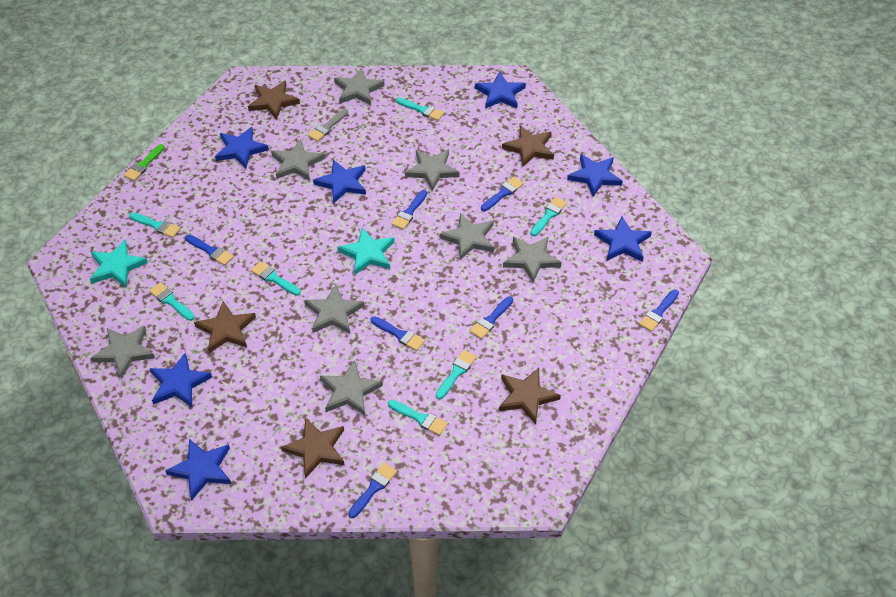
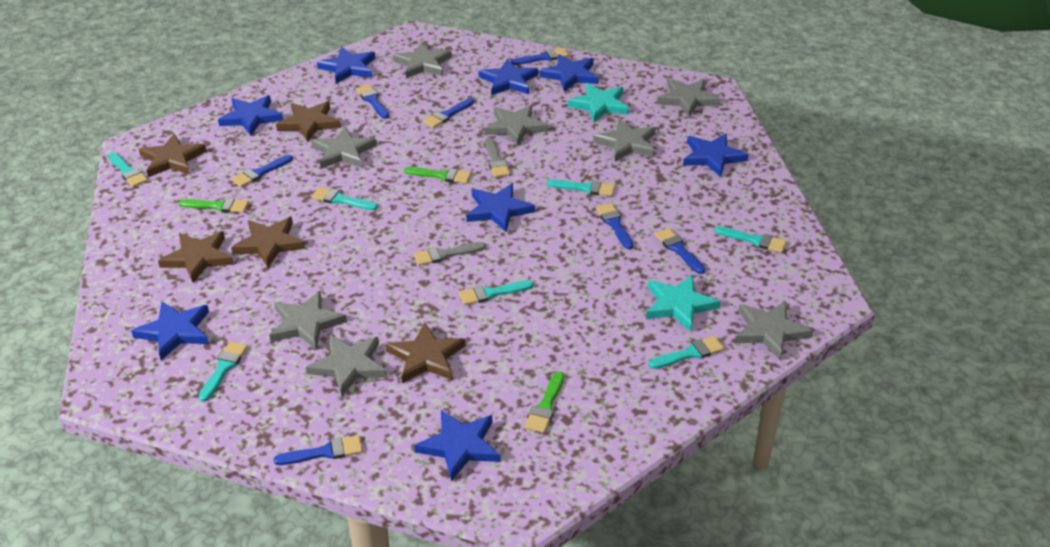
blue star: 7 -> 8
green brush: 1 -> 3
grey brush: 1 -> 2

